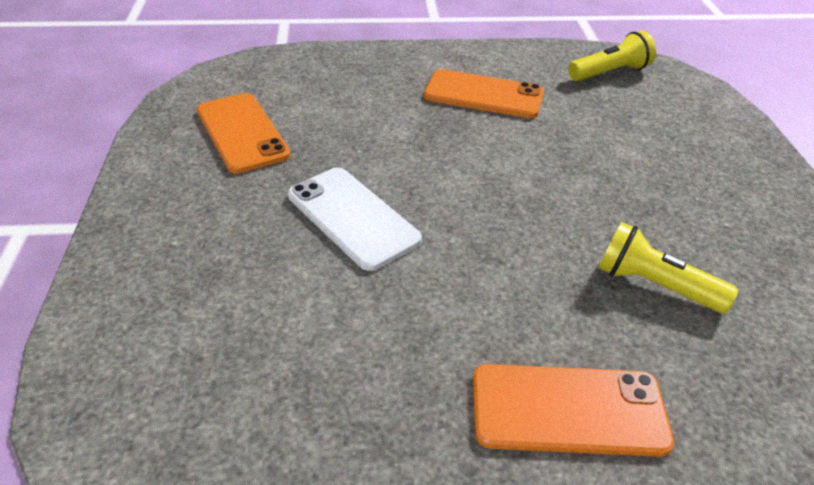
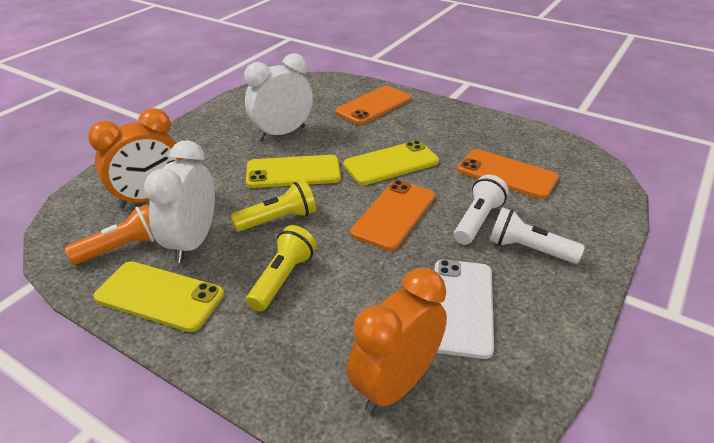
orange clock: 0 -> 2
orange flashlight: 0 -> 1
white clock: 0 -> 2
white flashlight: 0 -> 2
yellow phone: 0 -> 3

